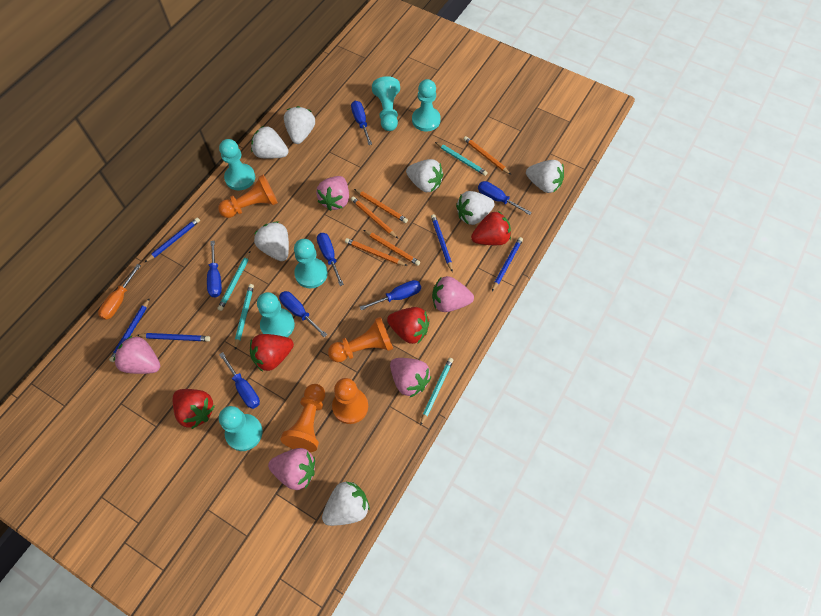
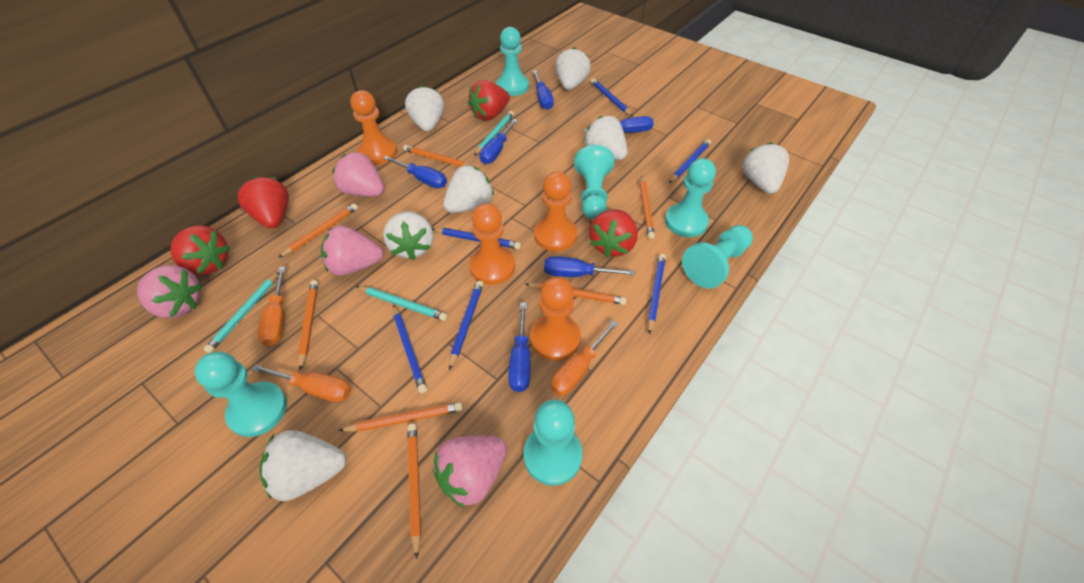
blue pencil: 5 -> 6
blue screwdriver: 7 -> 6
orange pencil: 5 -> 7
orange screwdriver: 1 -> 3
pink strawberry: 5 -> 4
turquoise pencil: 4 -> 3

